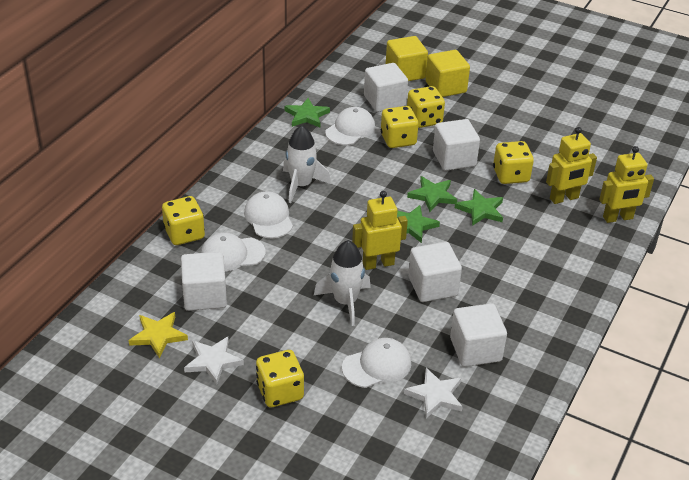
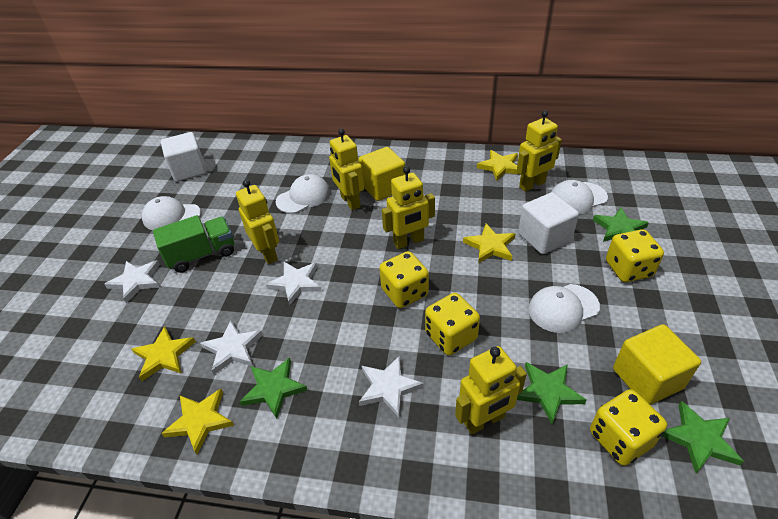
green truck: 0 -> 1
white cube: 5 -> 2
white rocket: 2 -> 0
white star: 2 -> 4
yellow dice: 5 -> 4
yellow robot: 3 -> 5
yellow star: 1 -> 4

